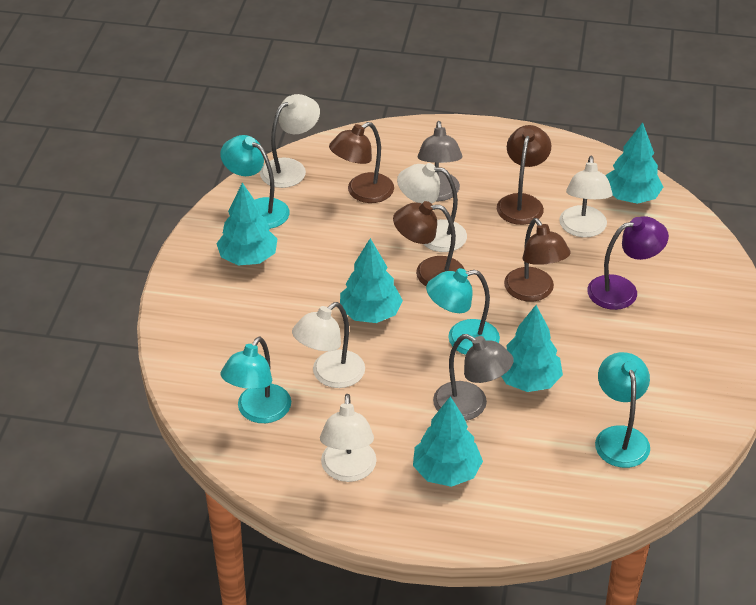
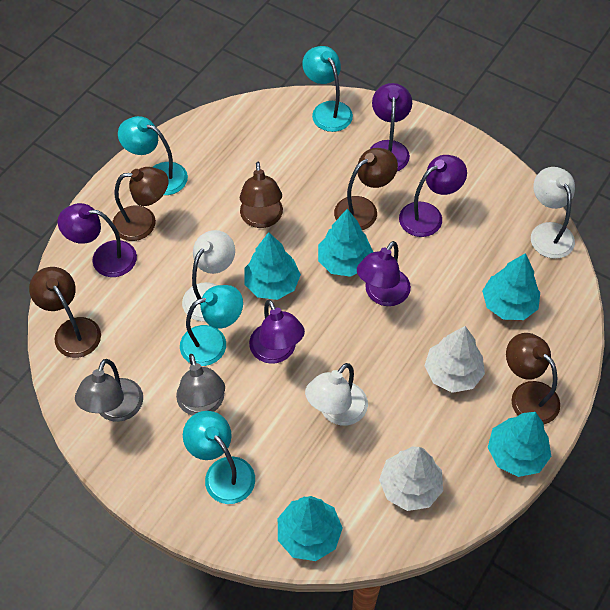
brown lamp: 4 -> 5
purple lamp: 1 -> 5
white lamp: 5 -> 3
white tree: 0 -> 2

